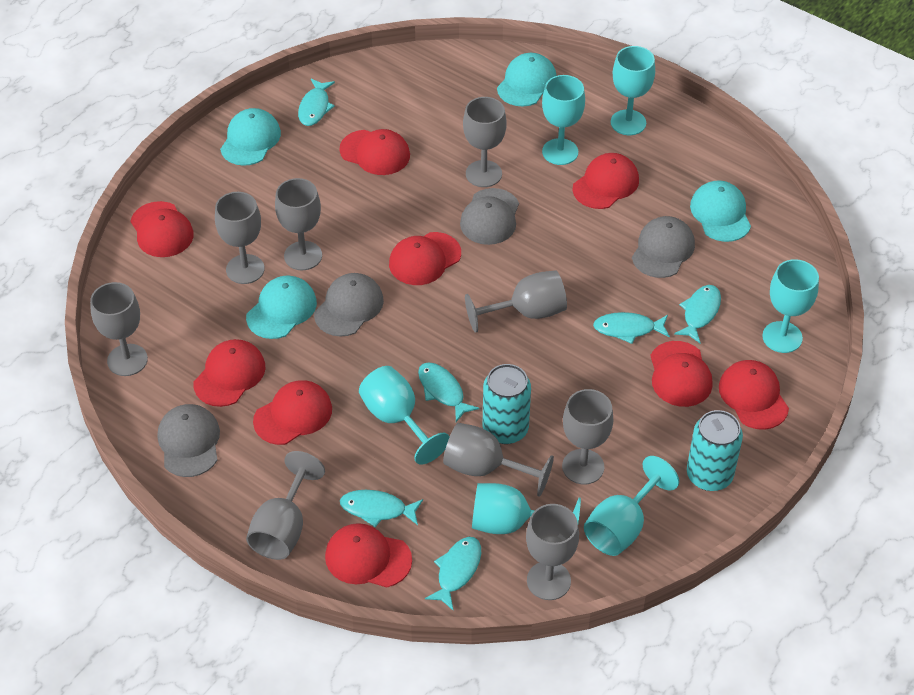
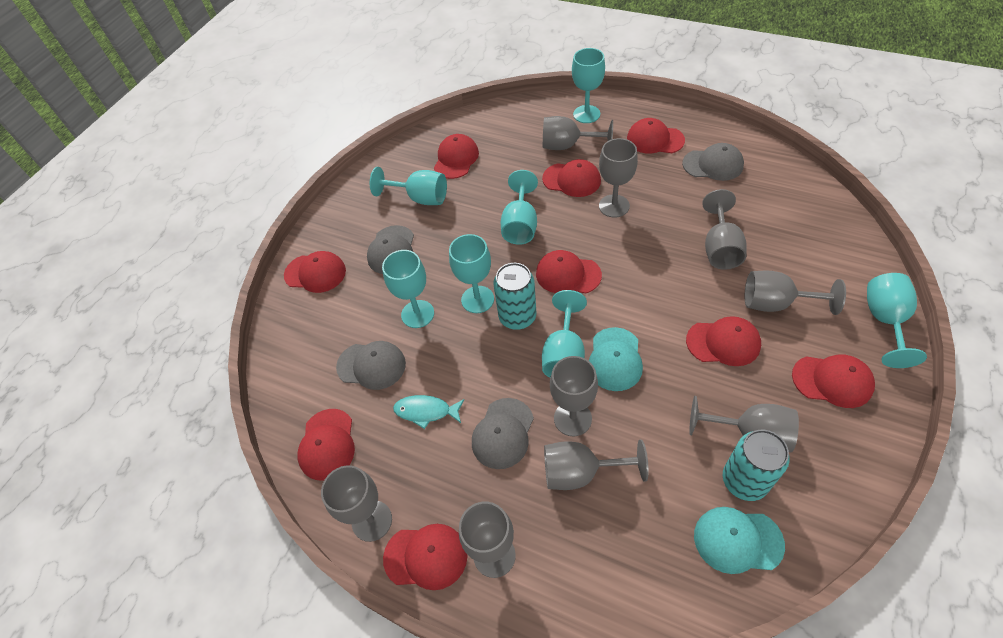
turquoise cap: 4 -> 2
turquoise fish: 6 -> 1
turquoise goblet: 6 -> 7

